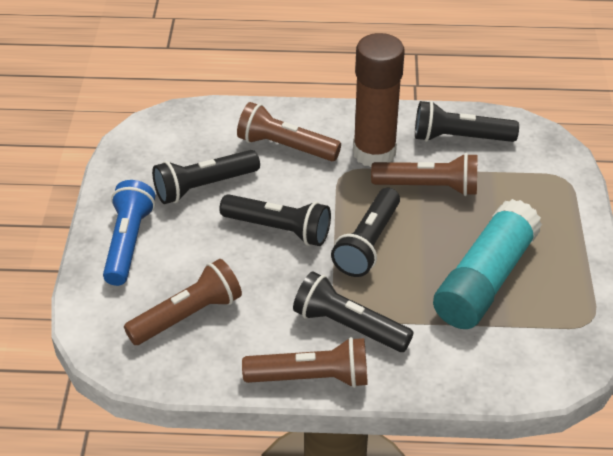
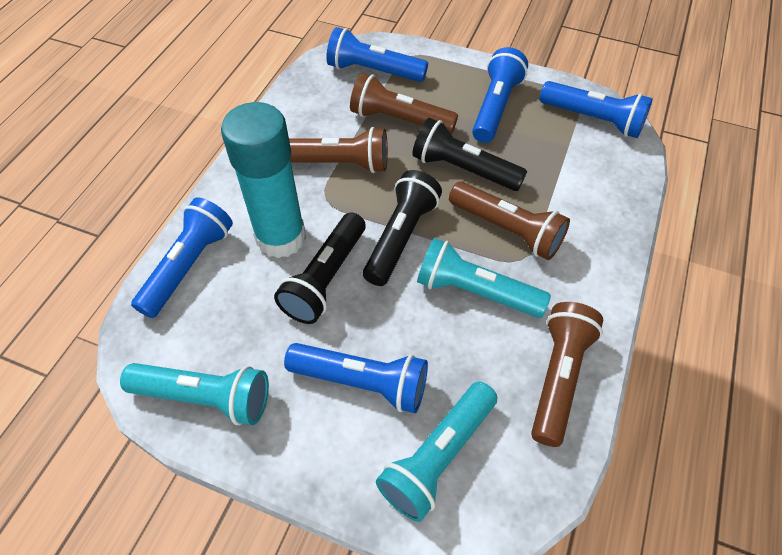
black flashlight: 5 -> 3
blue flashlight: 1 -> 5
brown glue stick: 1 -> 0
turquoise flashlight: 0 -> 3

